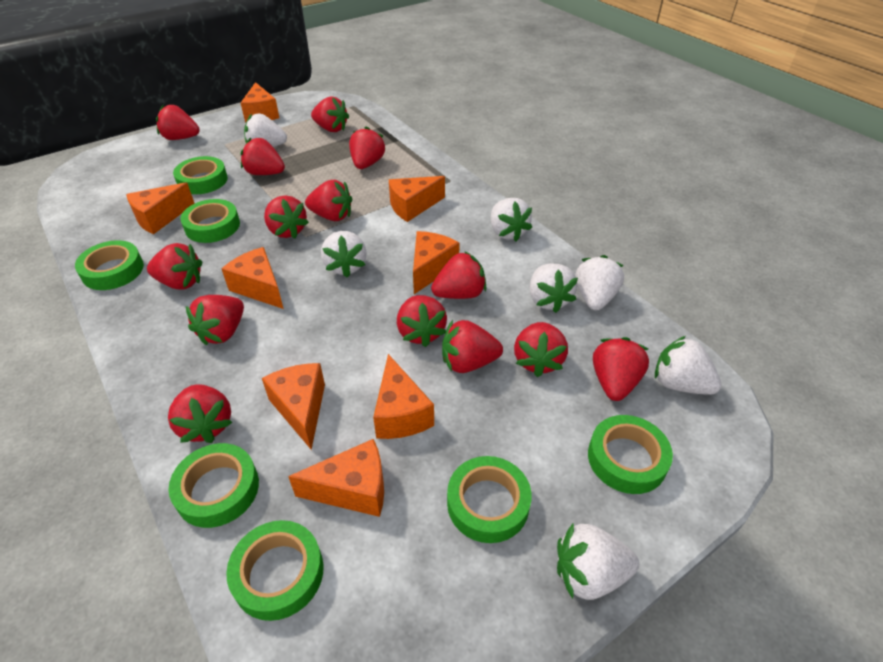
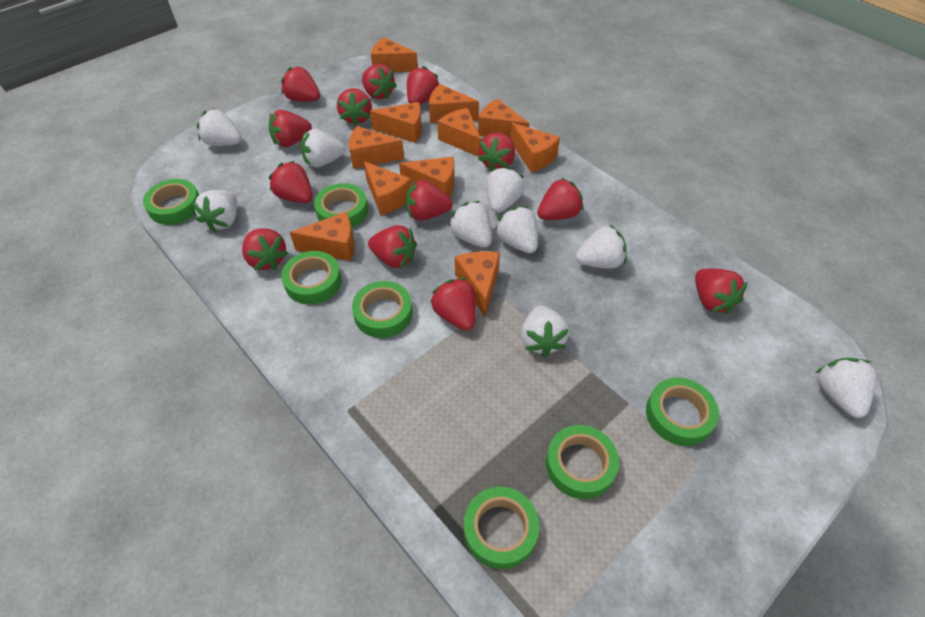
orange cheese: 8 -> 11
red strawberry: 14 -> 13
white strawberry: 7 -> 9

